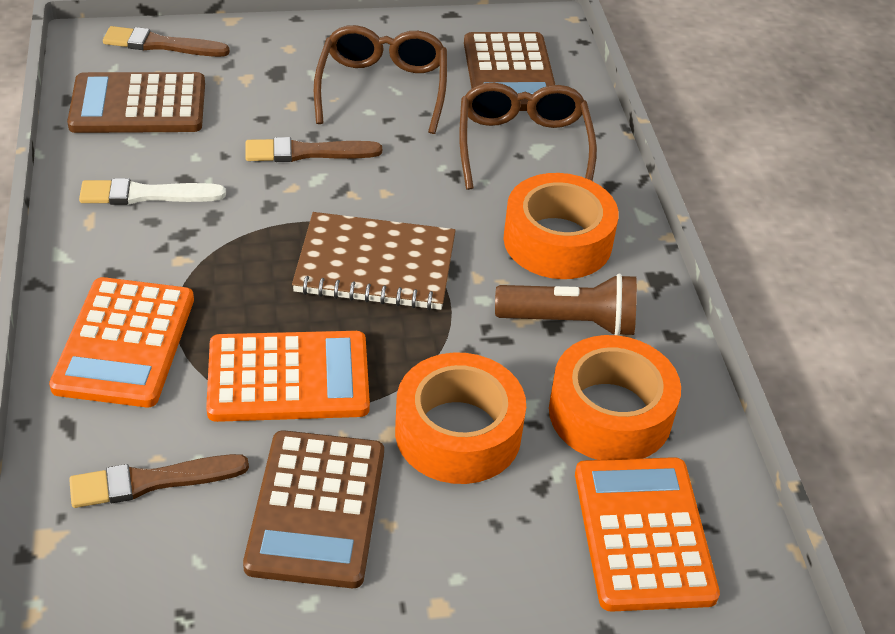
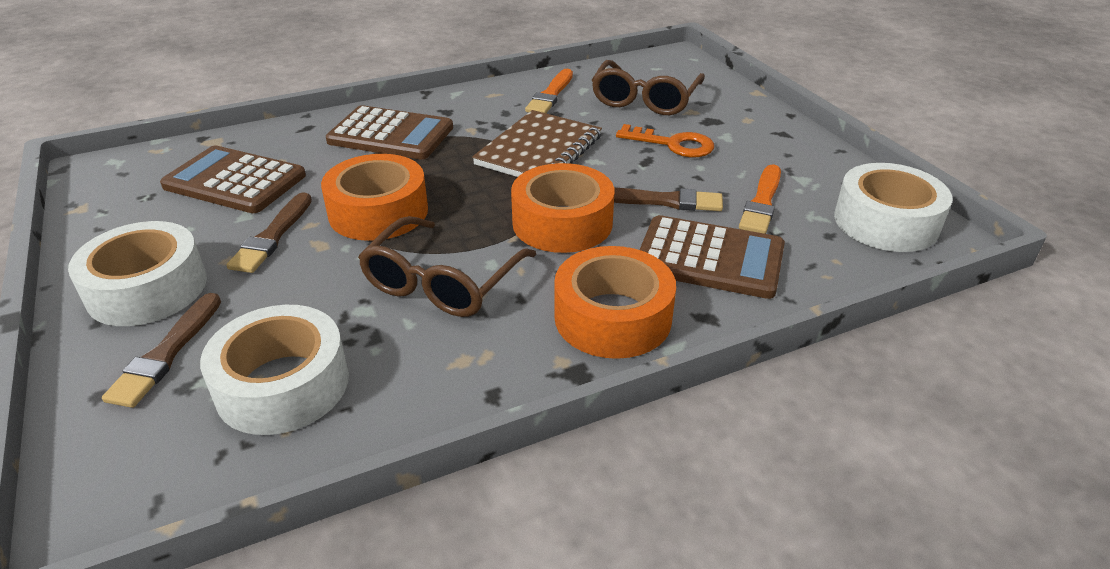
brown flashlight: 1 -> 0
orange brush: 0 -> 2
orange calculator: 3 -> 0
orange key: 0 -> 1
white brush: 1 -> 0
white tape: 0 -> 3

